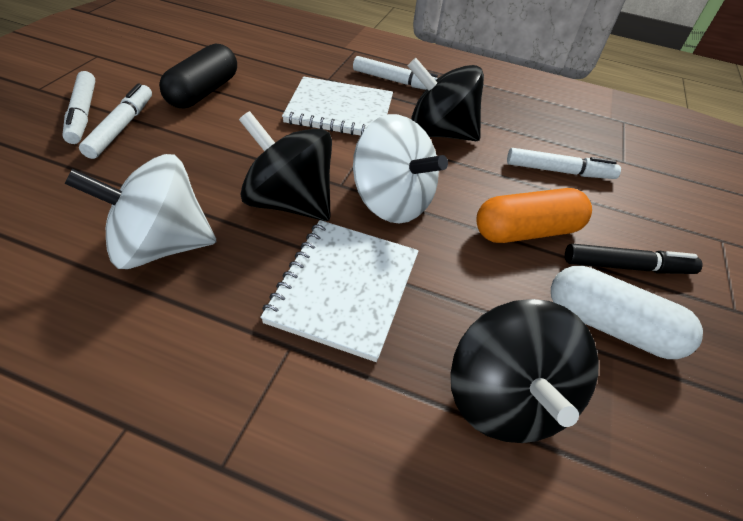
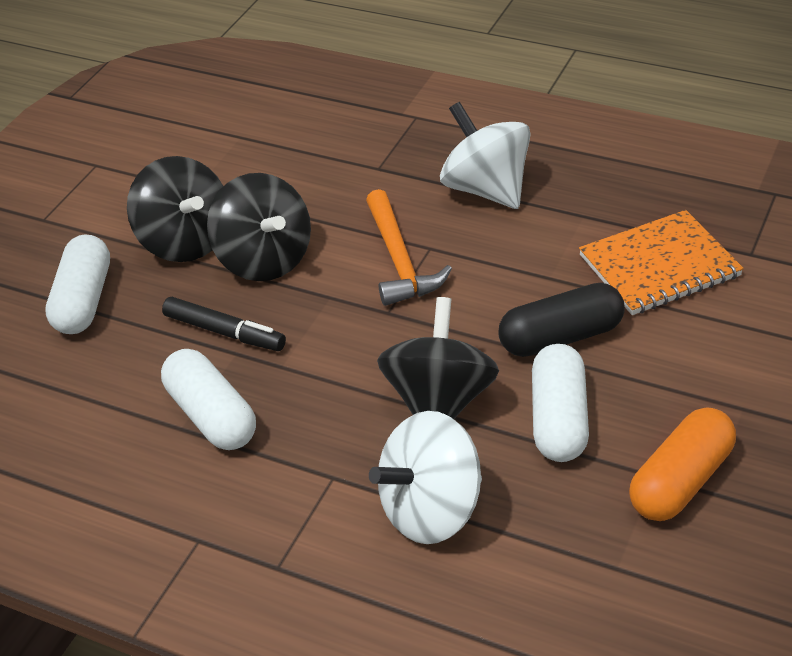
orange hammer: 0 -> 1
orange notebook: 0 -> 1
white capsule: 1 -> 3
white marker: 4 -> 0
white notebook: 2 -> 0

